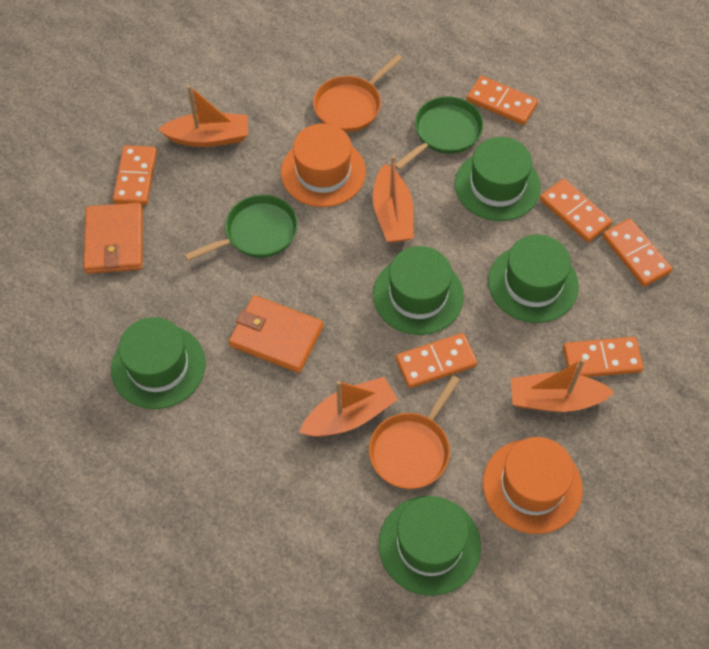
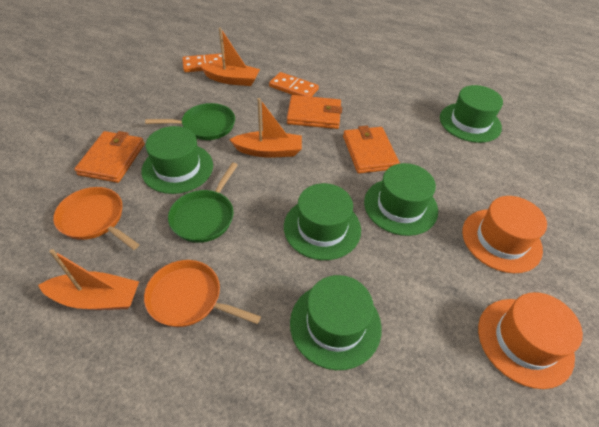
orange boat: 4 -> 3
orange domino: 6 -> 2
orange wallet: 2 -> 3

